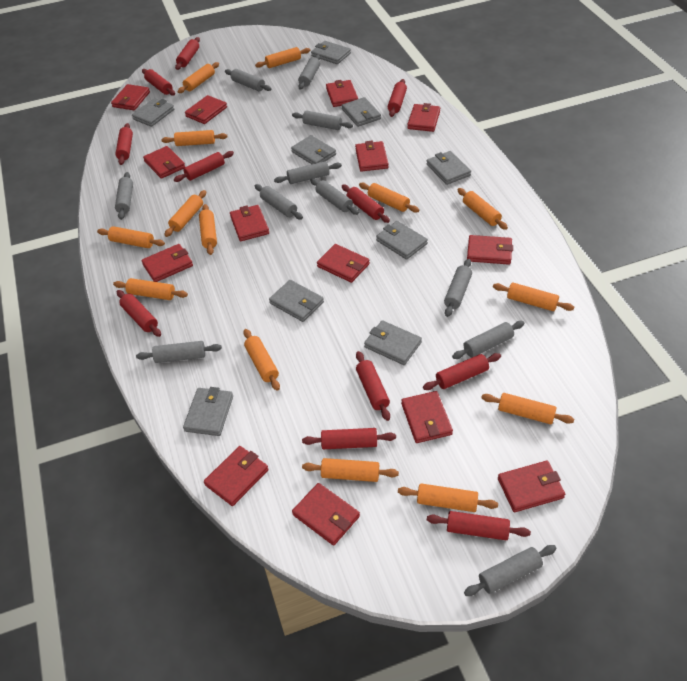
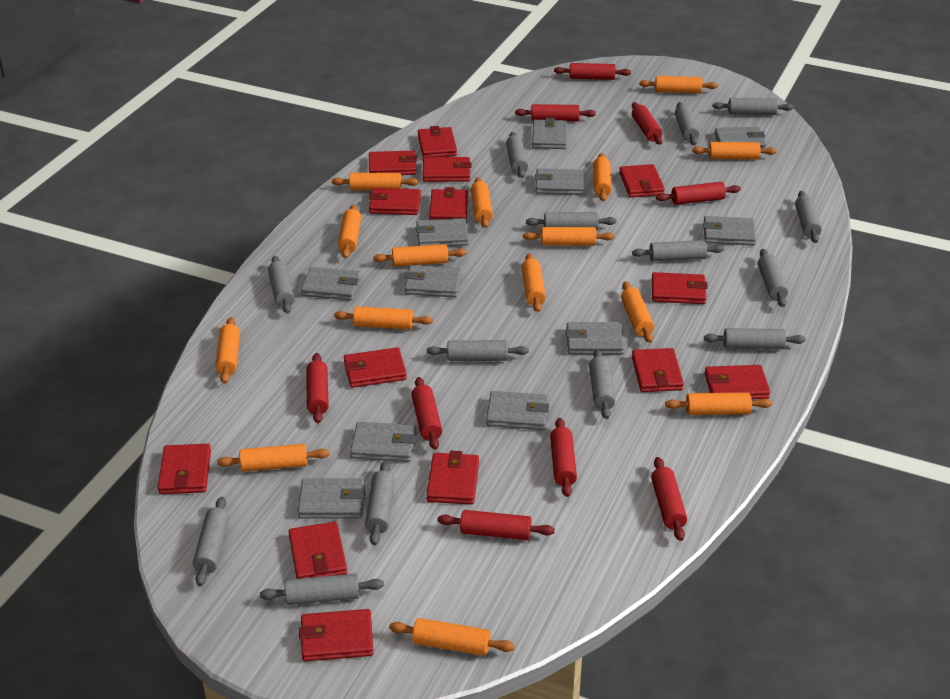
grey rolling pin: 11 -> 14
grey wallet: 9 -> 11
orange rolling pin: 14 -> 15
red rolling pin: 11 -> 9

